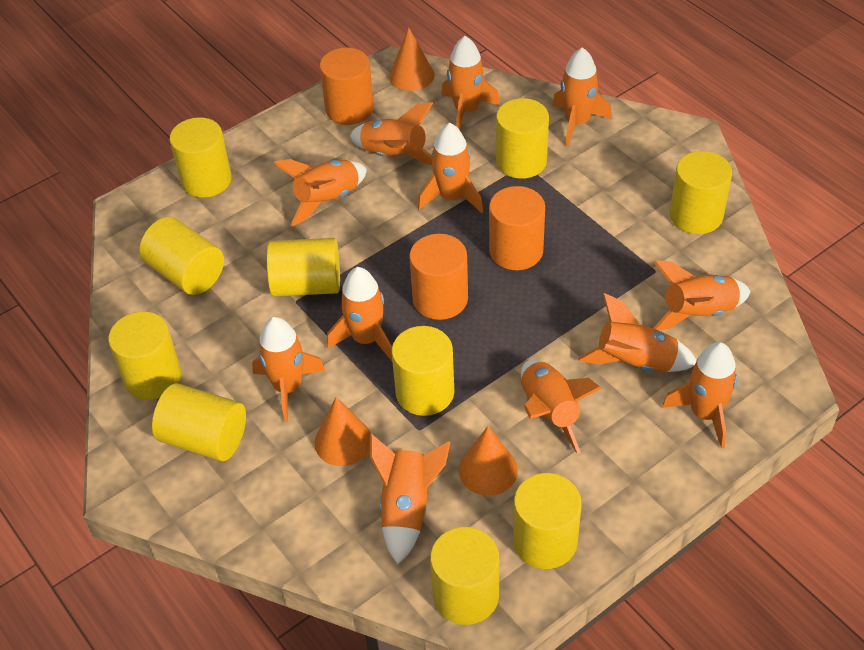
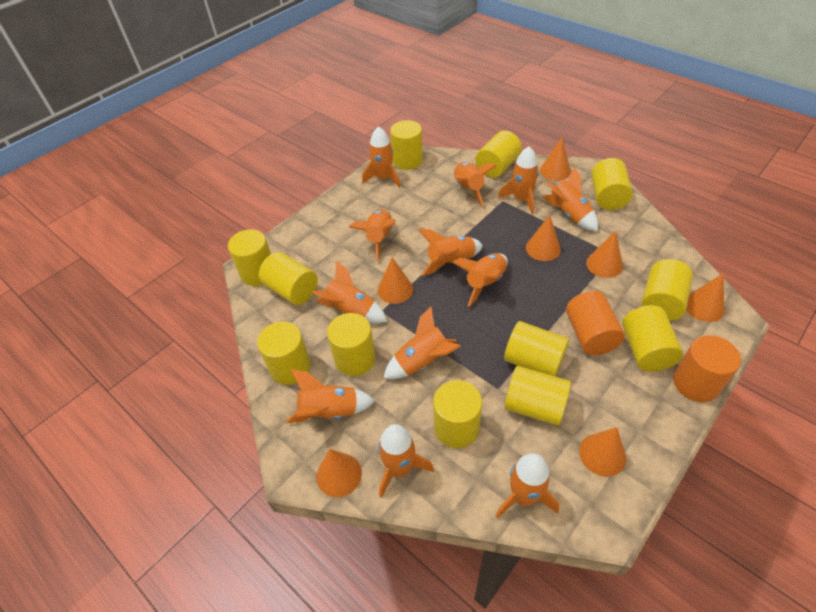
orange cone: 3 -> 7
orange cylinder: 3 -> 2
yellow cylinder: 10 -> 12

